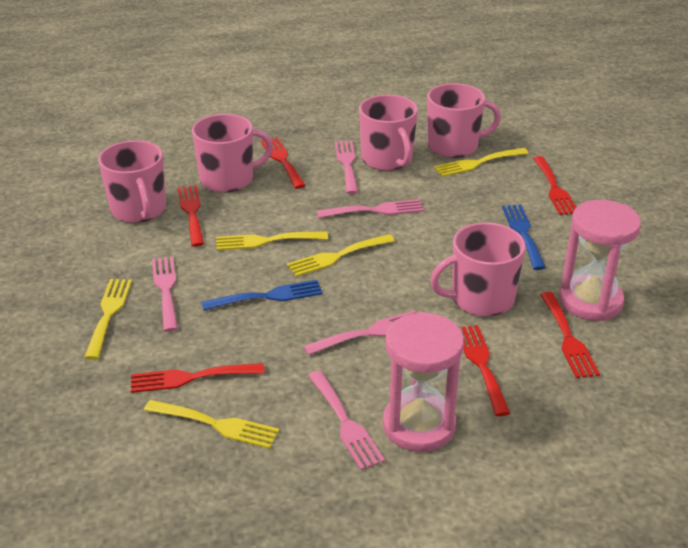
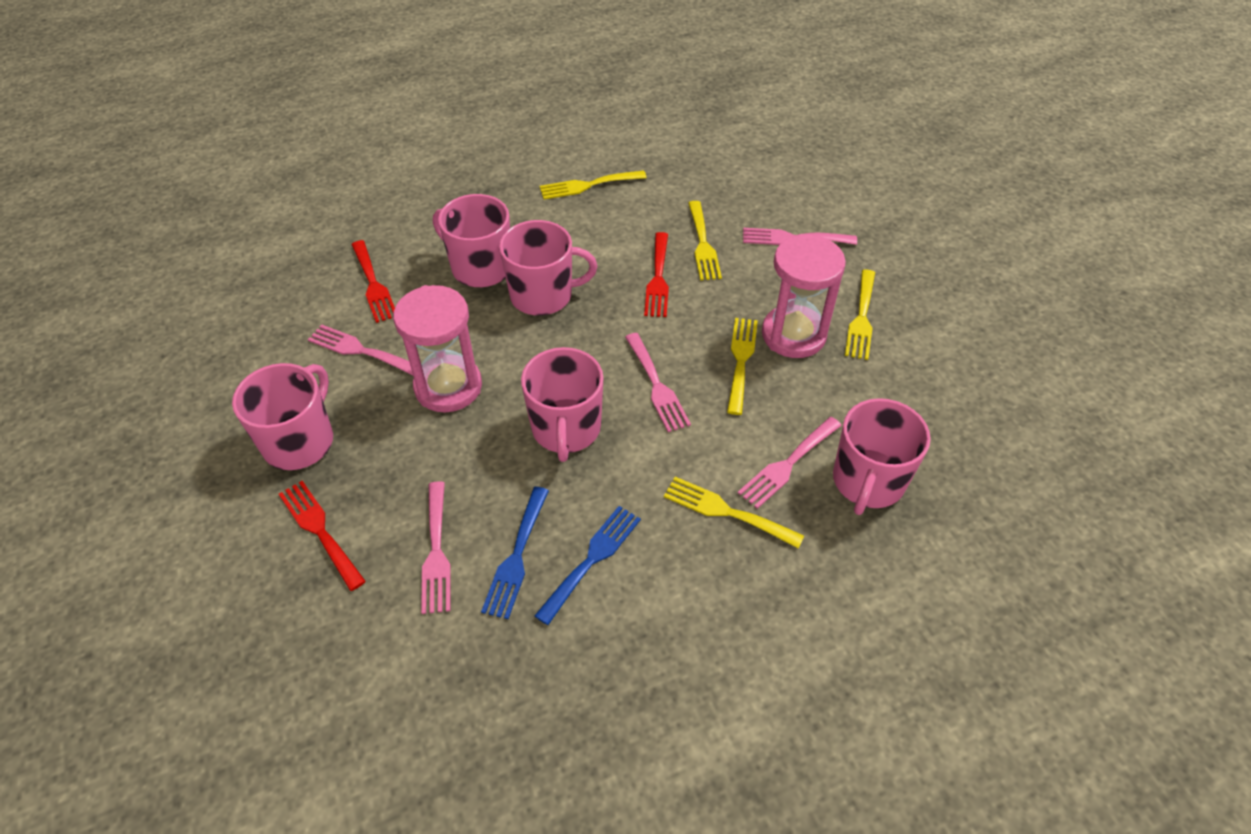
red fork: 6 -> 3

